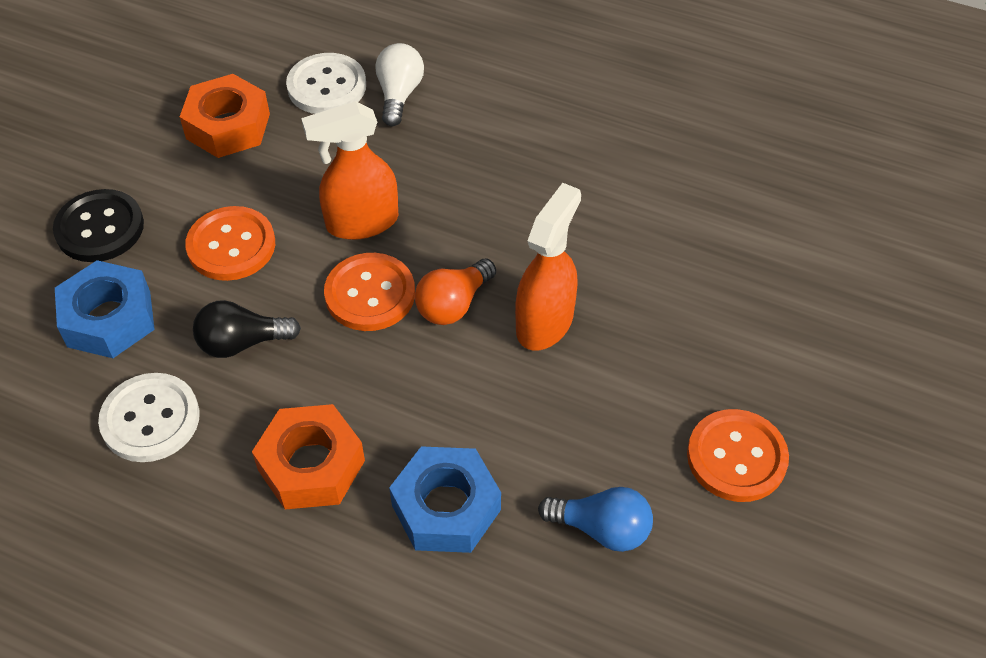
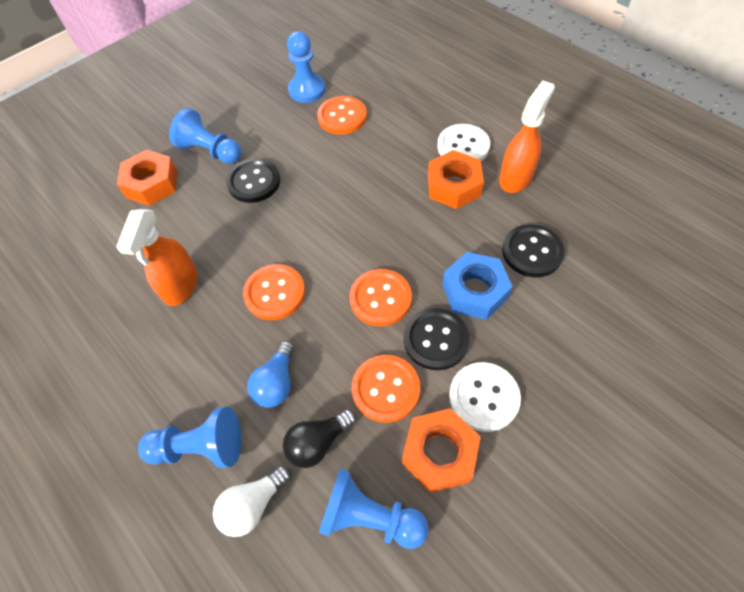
black button: 1 -> 3
blue nut: 2 -> 1
blue pawn: 0 -> 4
orange button: 3 -> 4
orange light bulb: 1 -> 0
orange nut: 2 -> 3

